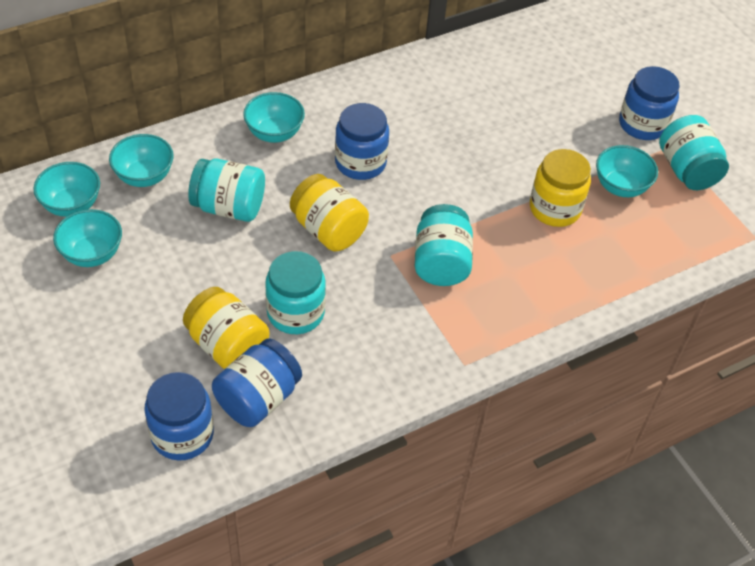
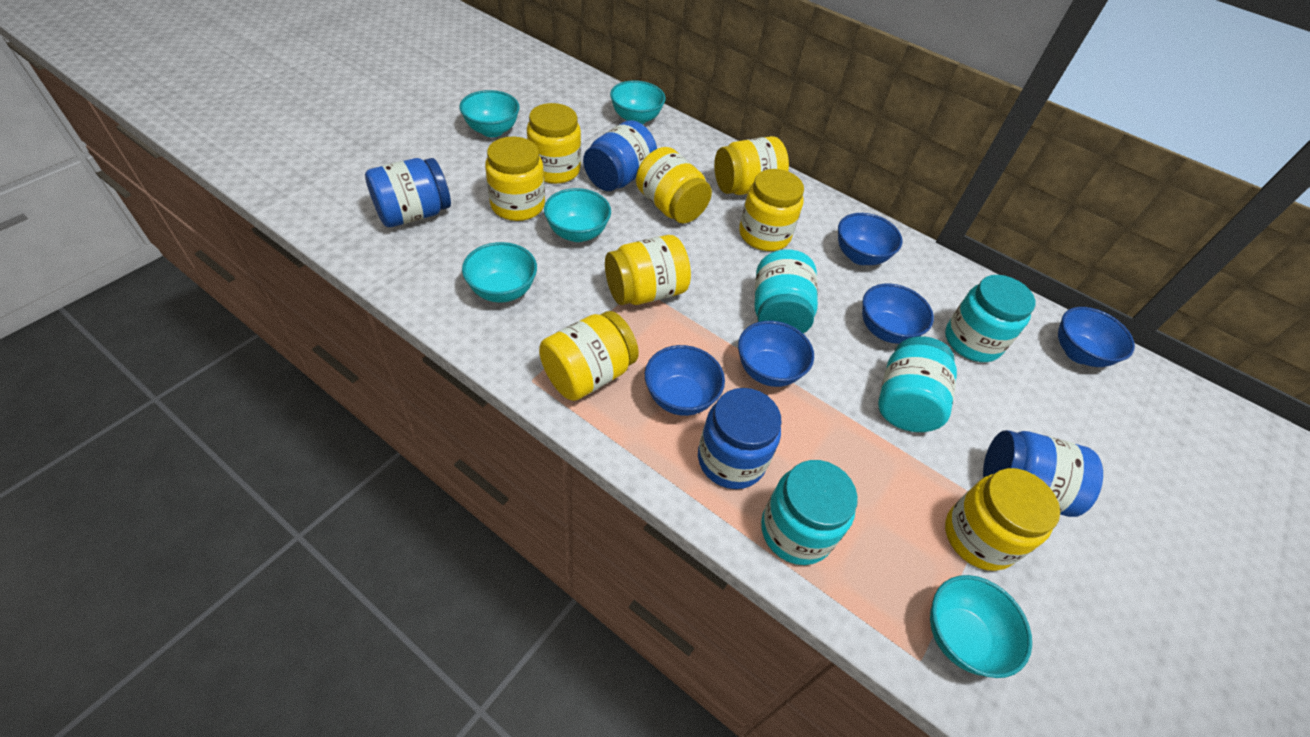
blue bowl: 0 -> 5
yellow jar: 3 -> 8

